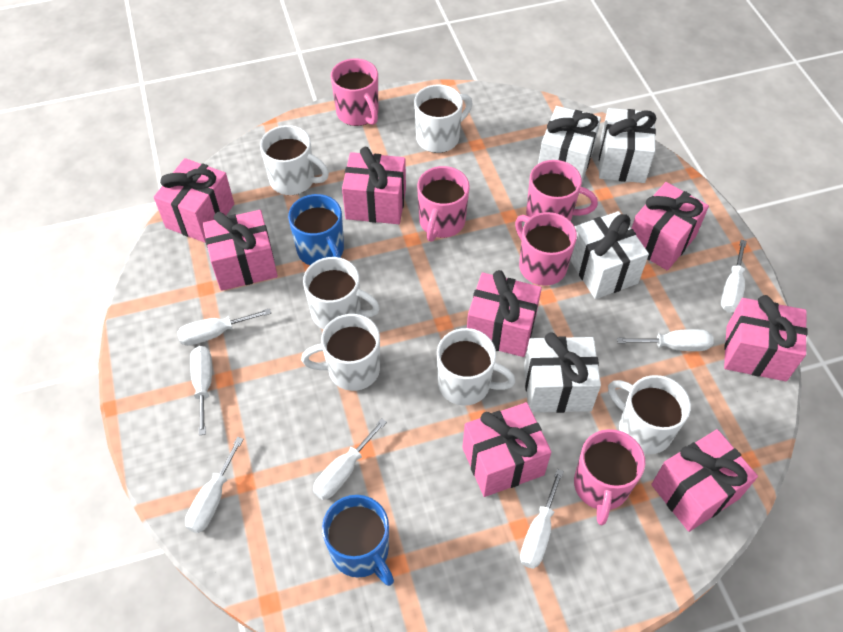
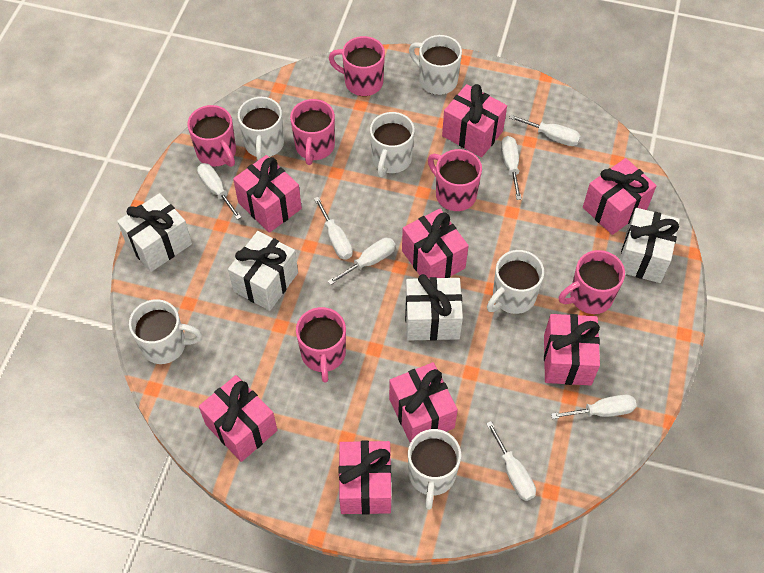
blue mug: 2 -> 0
pink mug: 5 -> 6

